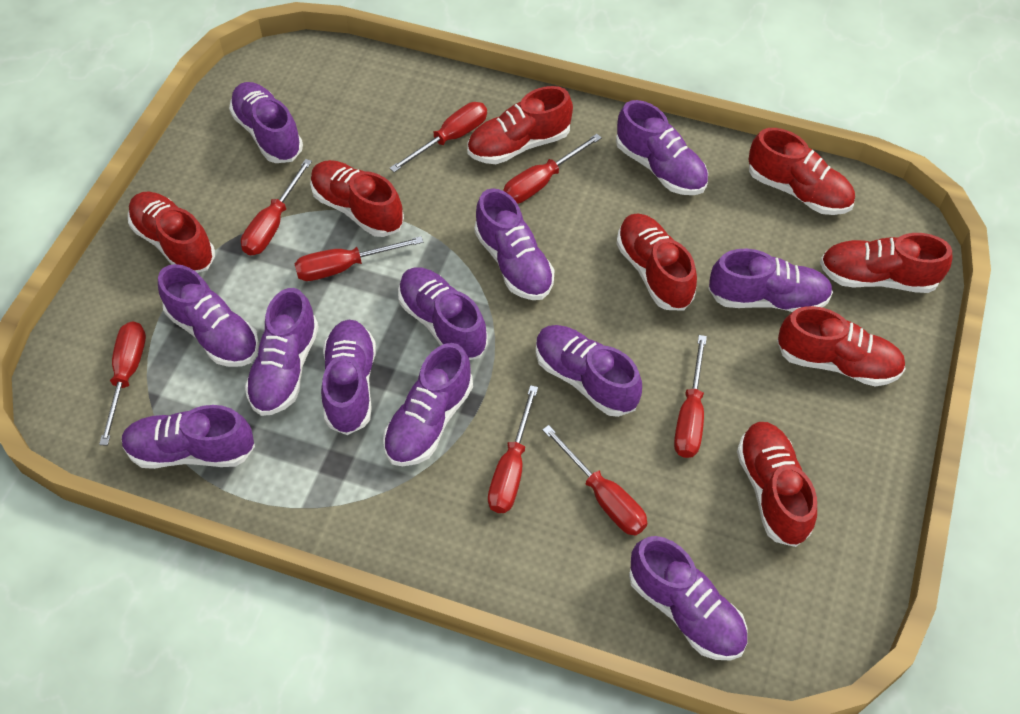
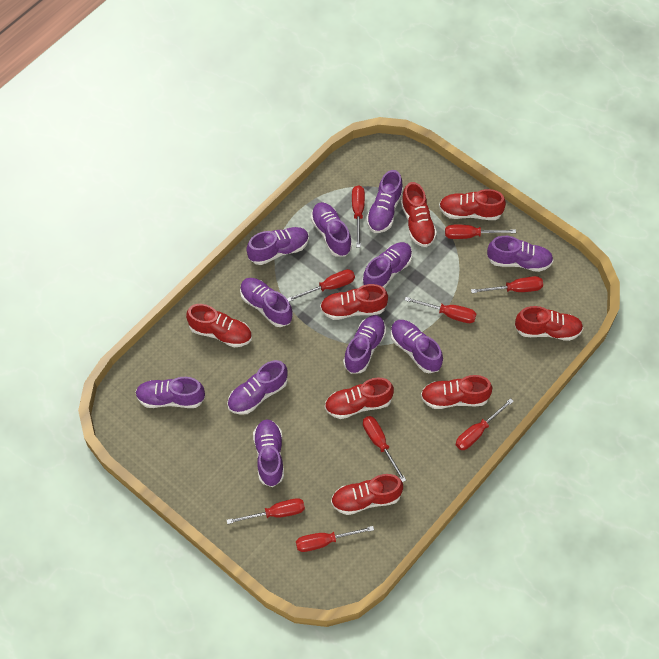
purple shoe: 12 -> 11
red screwdriver: 8 -> 9

